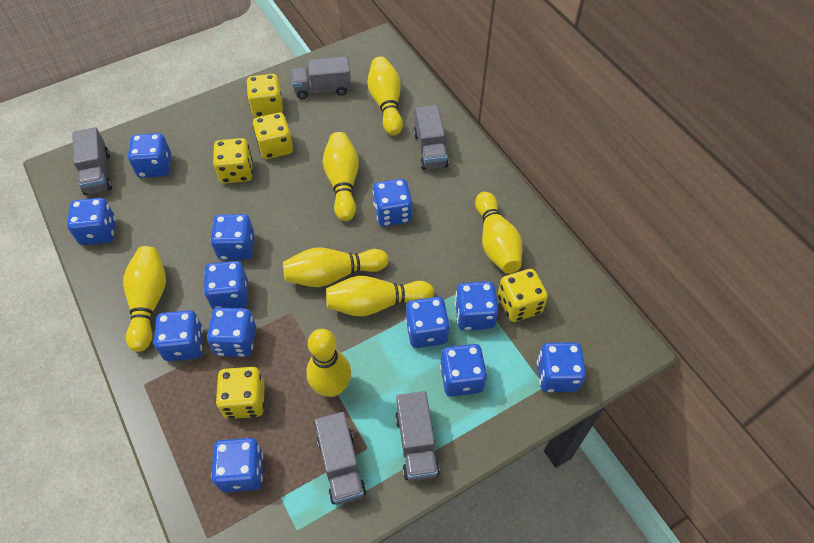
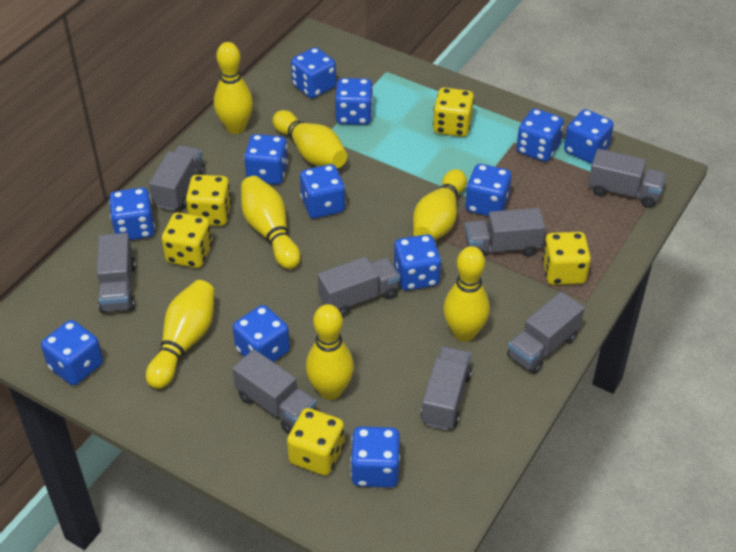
grey truck: 5 -> 8

